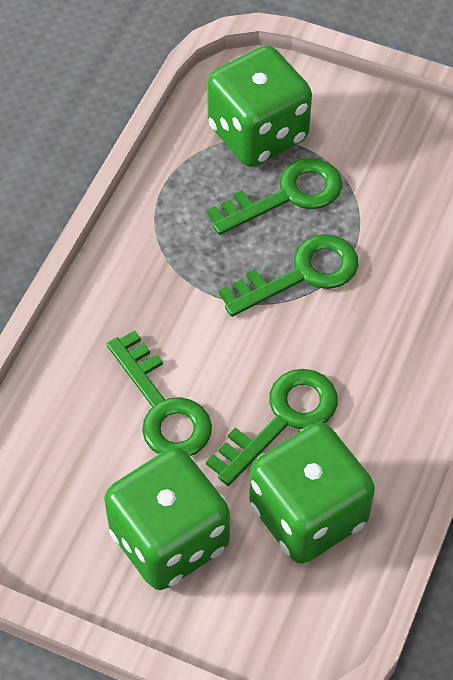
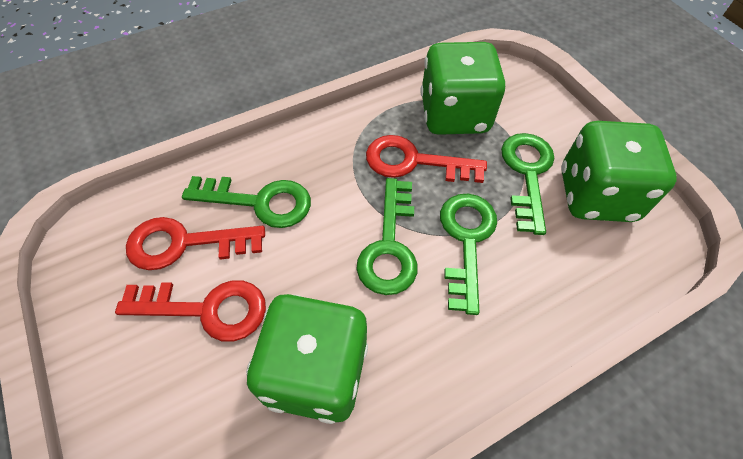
red key: 0 -> 3

